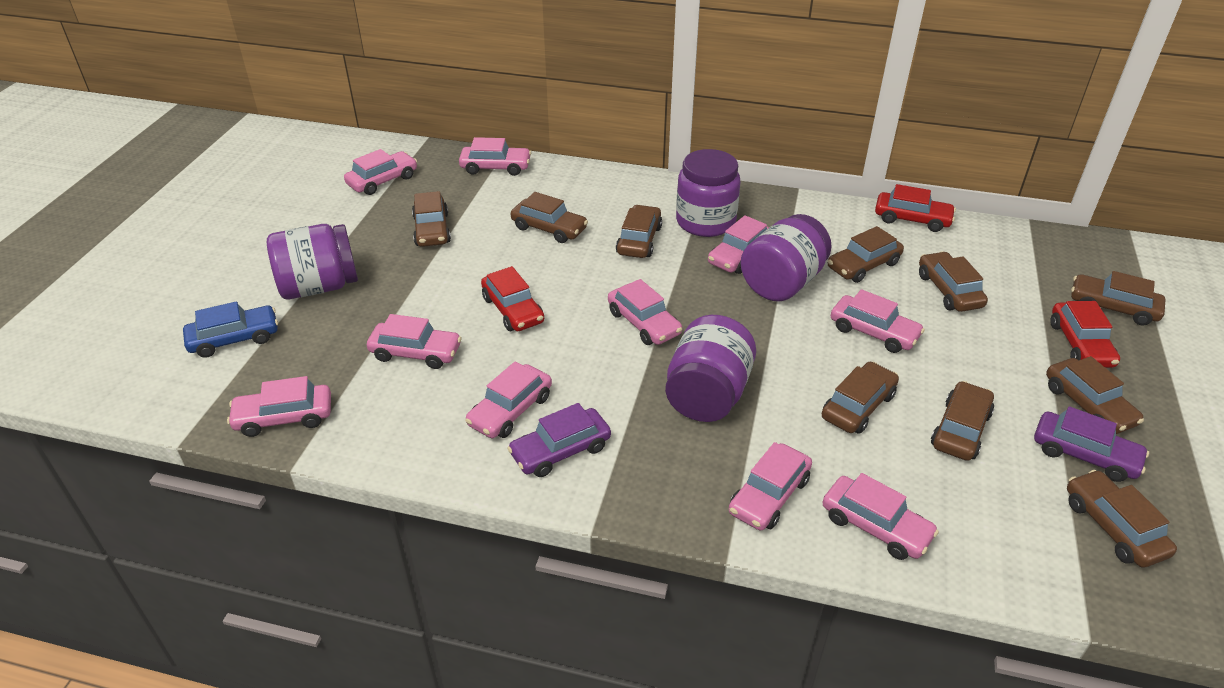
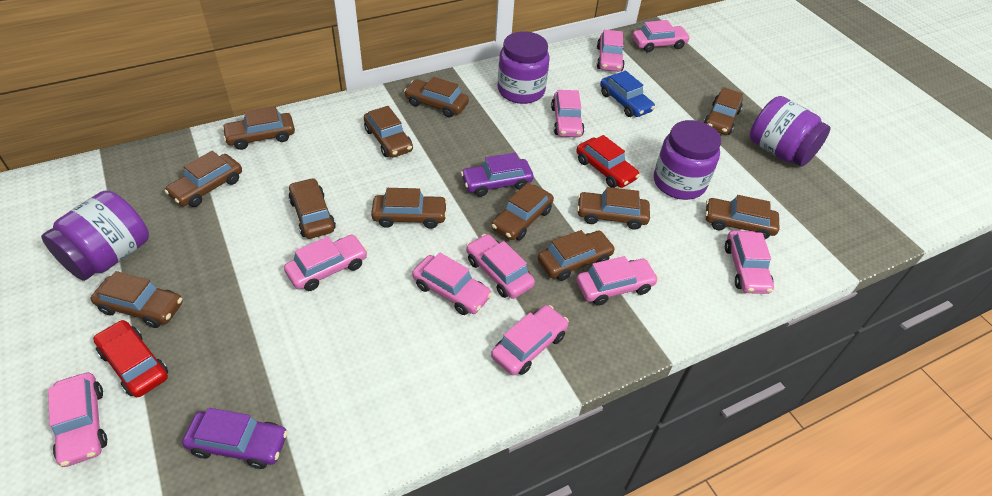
brown car: 10 -> 12
red car: 3 -> 2

